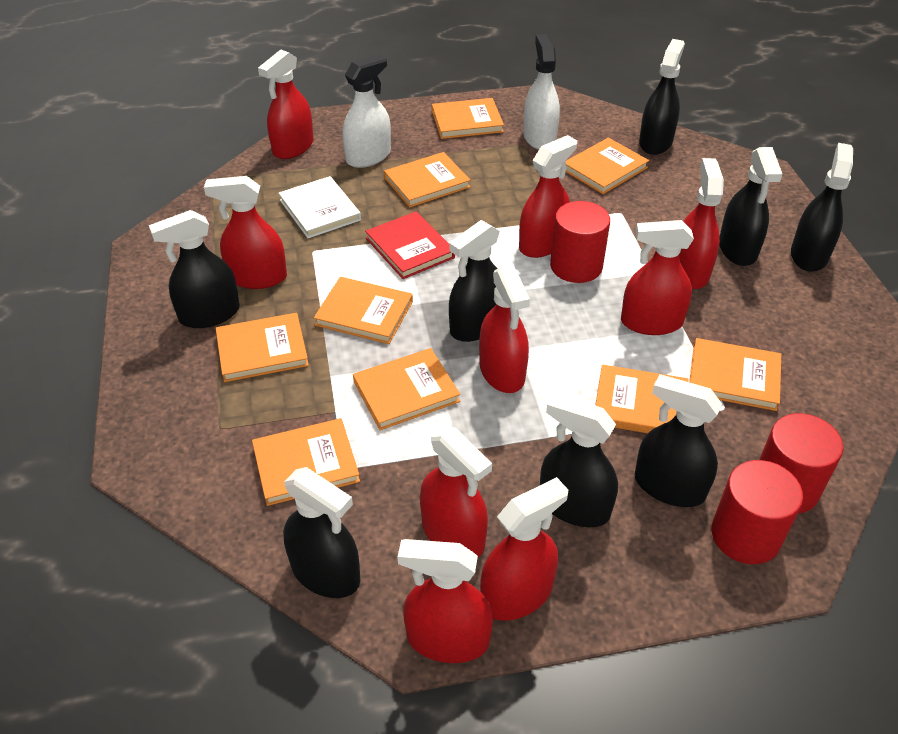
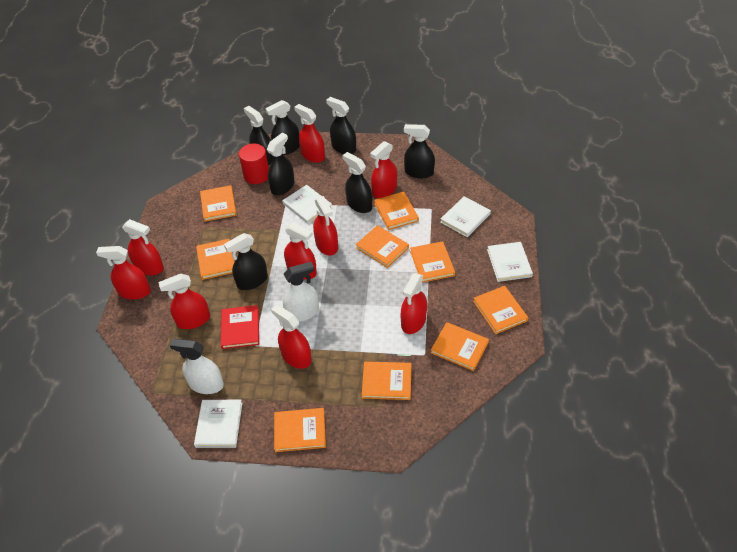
black spray bottle: 8 -> 7
red cylinder: 3 -> 1
white book: 1 -> 4

